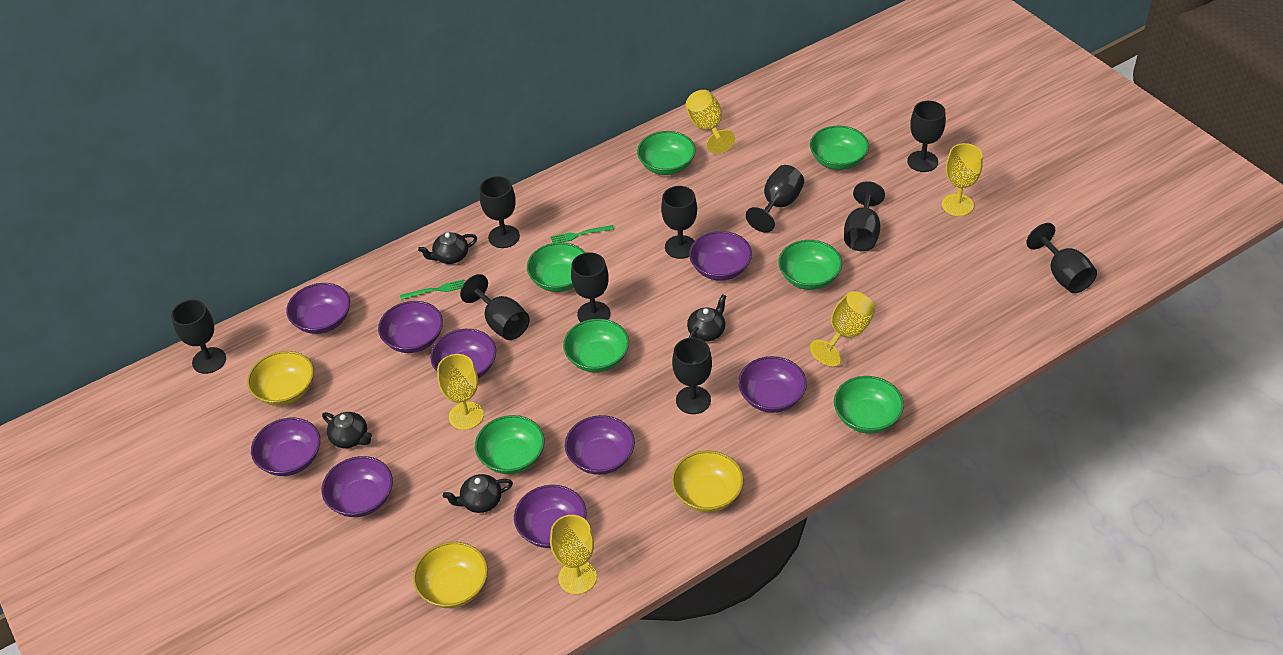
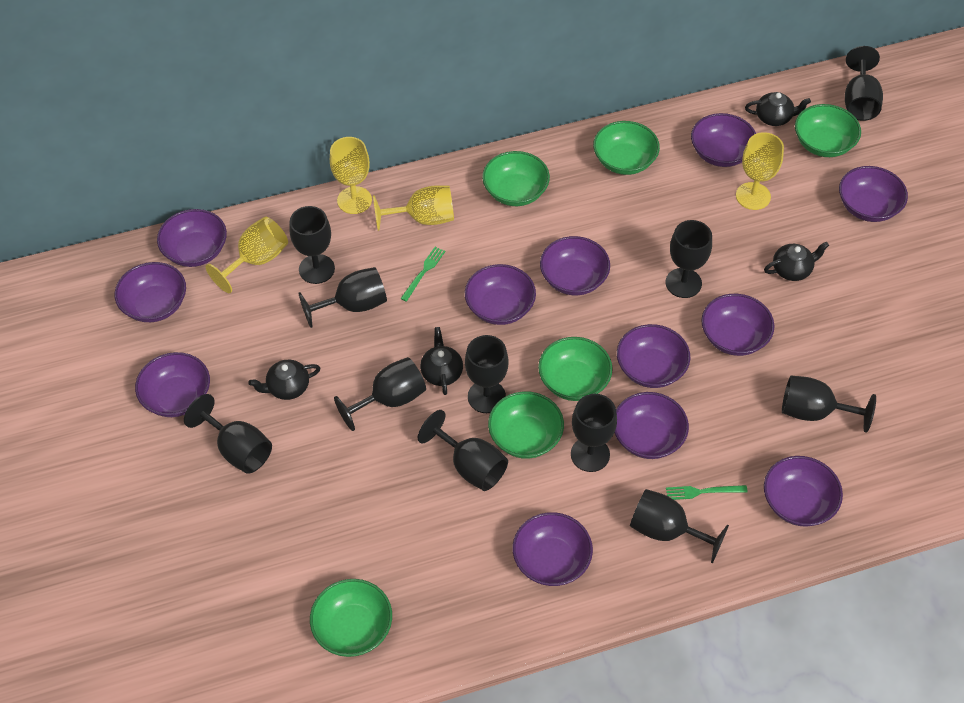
black goblet: 10 -> 11
green bowl: 7 -> 6
purple bowl: 9 -> 12
yellow bowl: 3 -> 0
yellow goblet: 5 -> 4

